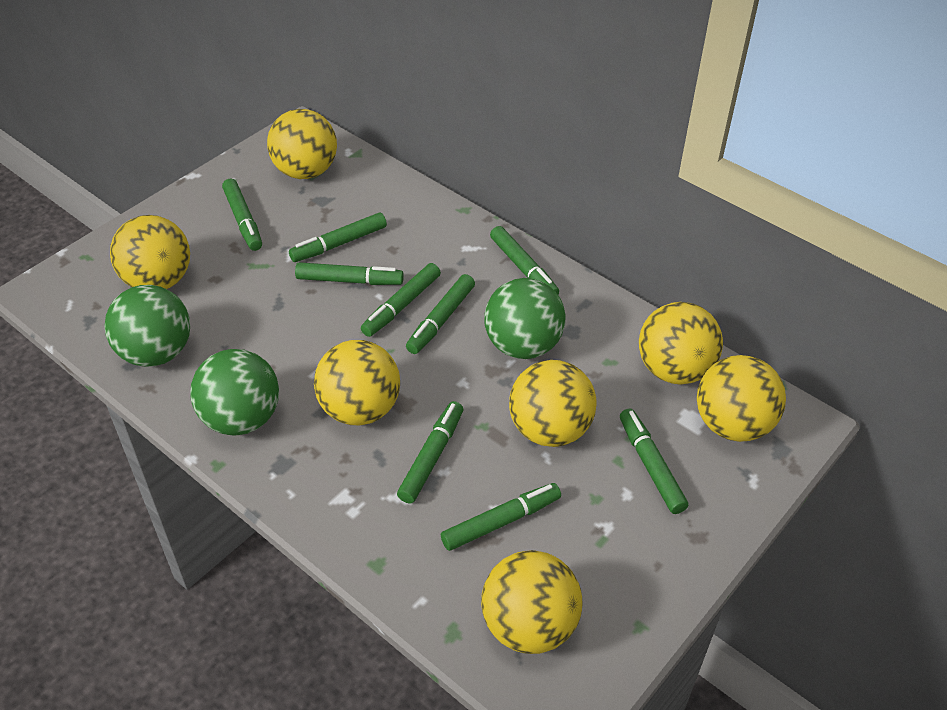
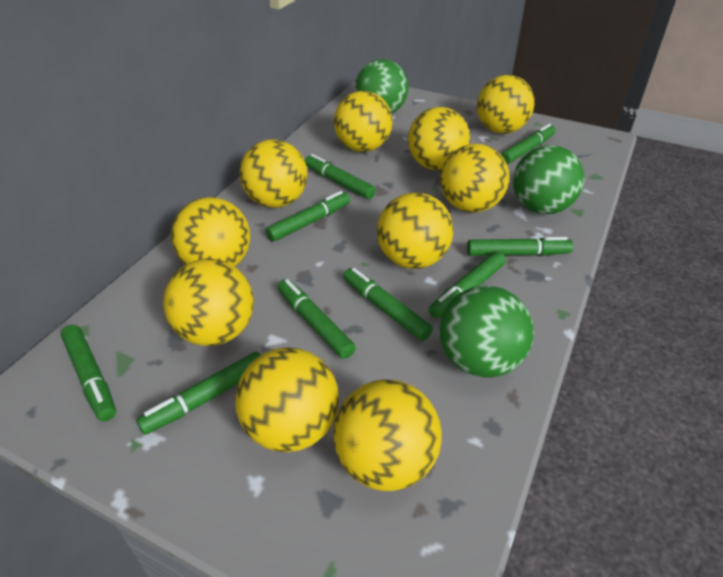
yellow ball: 7 -> 10

